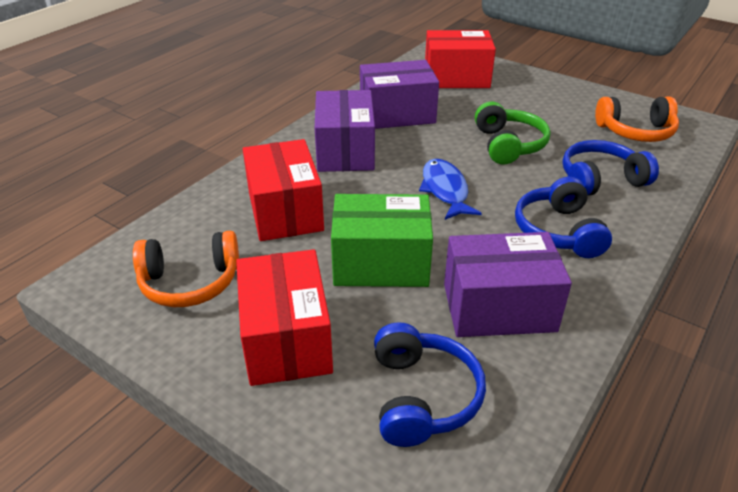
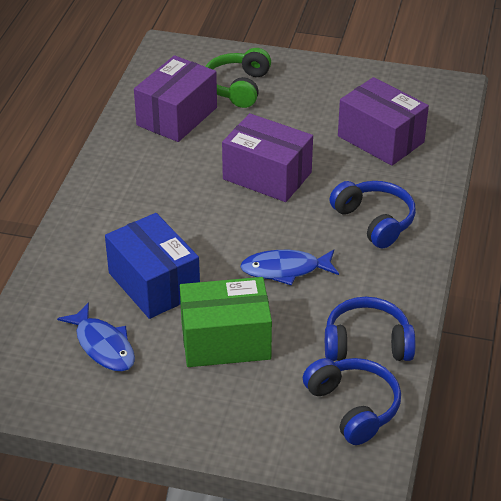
blue box: 0 -> 1
blue fish: 1 -> 2
orange headphones: 2 -> 0
red box: 3 -> 0

